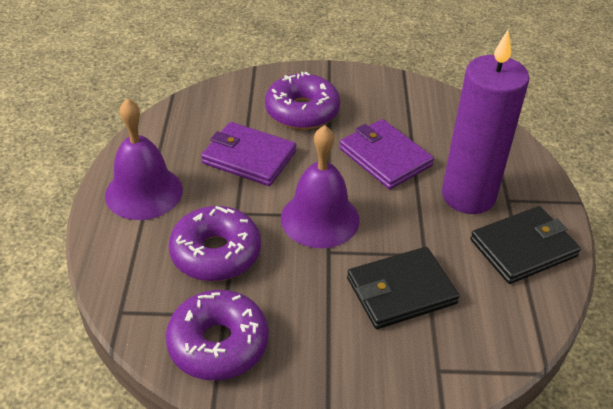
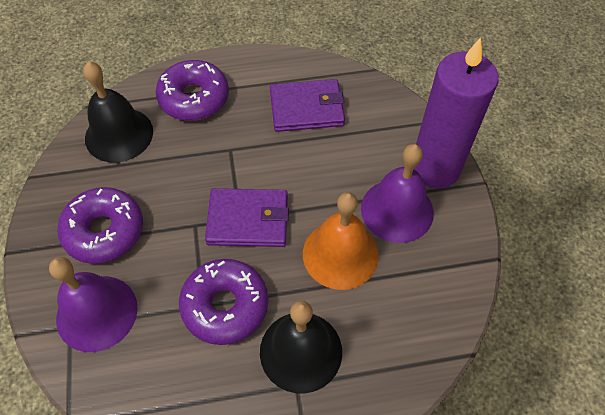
black bell: 0 -> 2
black wallet: 2 -> 0
orange bell: 0 -> 1

